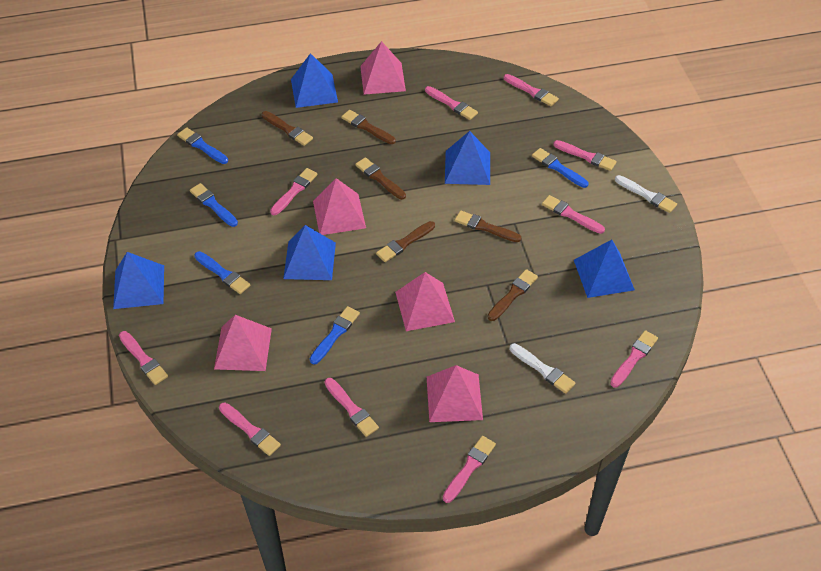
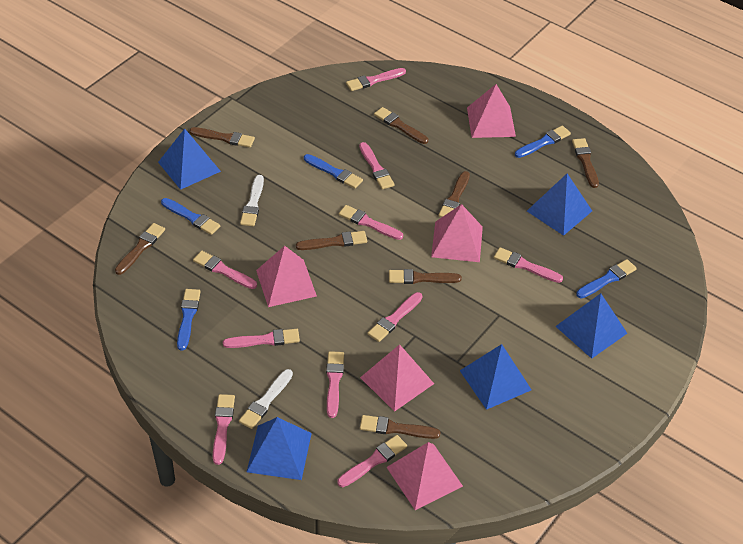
brown brush: 6 -> 8

